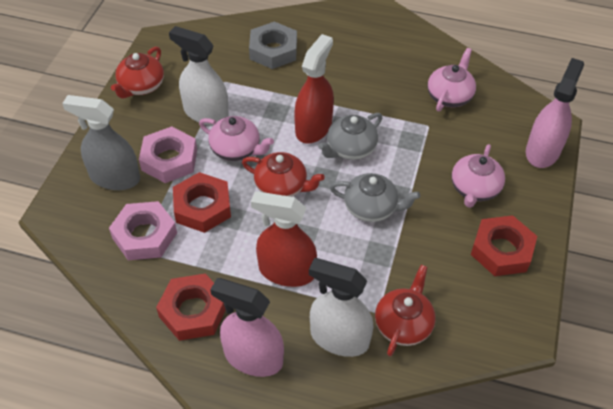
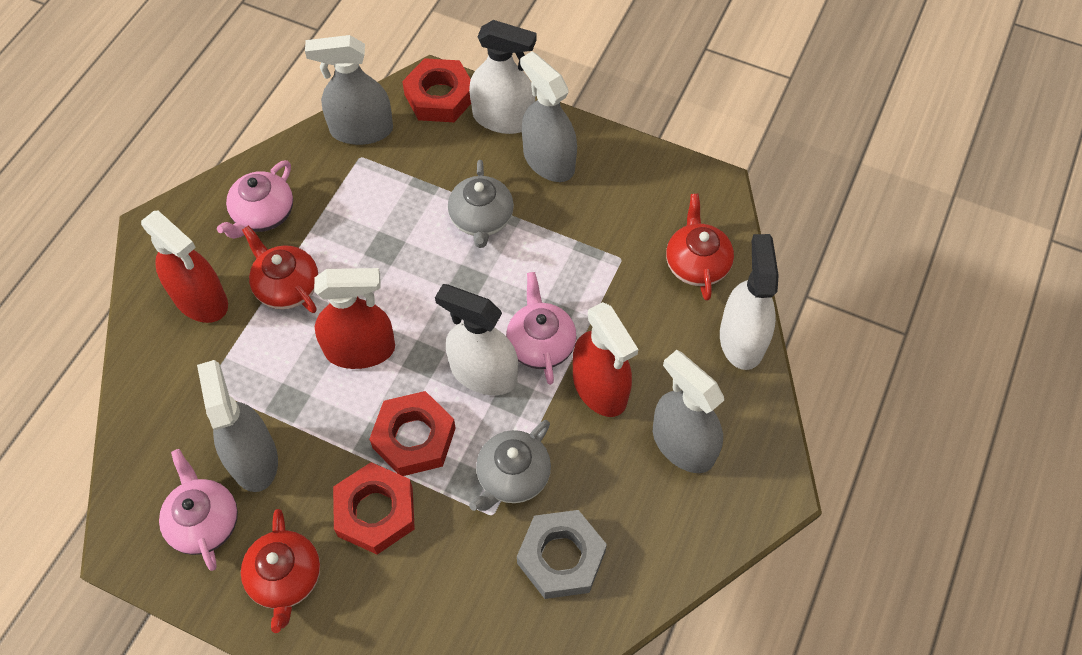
grey spray bottle: 1 -> 4
pink nut: 2 -> 0
pink spray bottle: 2 -> 0
red spray bottle: 2 -> 3
white spray bottle: 2 -> 3

